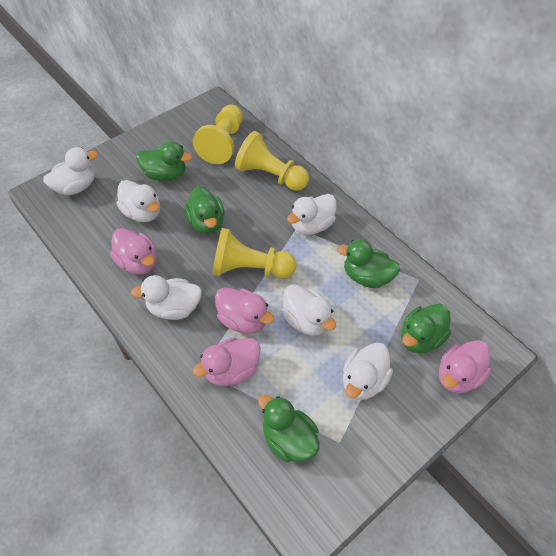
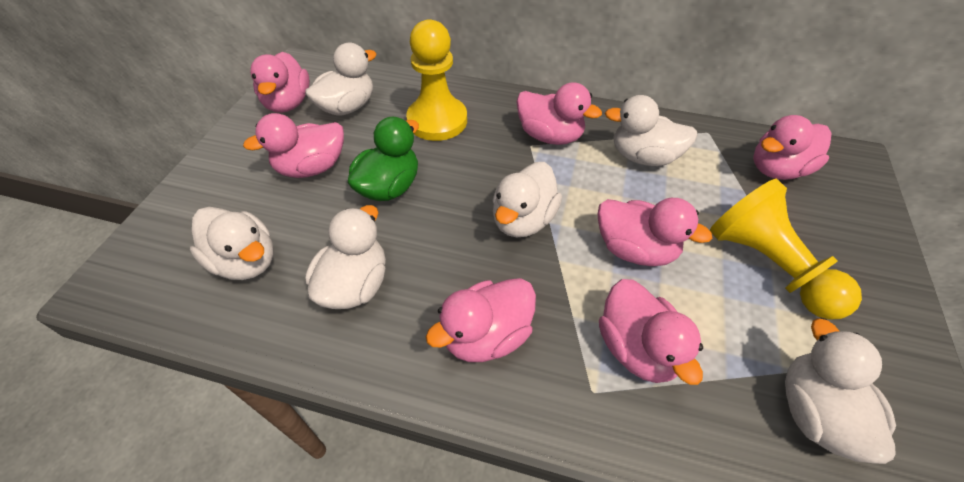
green duck: 5 -> 1
pink duck: 4 -> 7
yellow pawn: 3 -> 2

